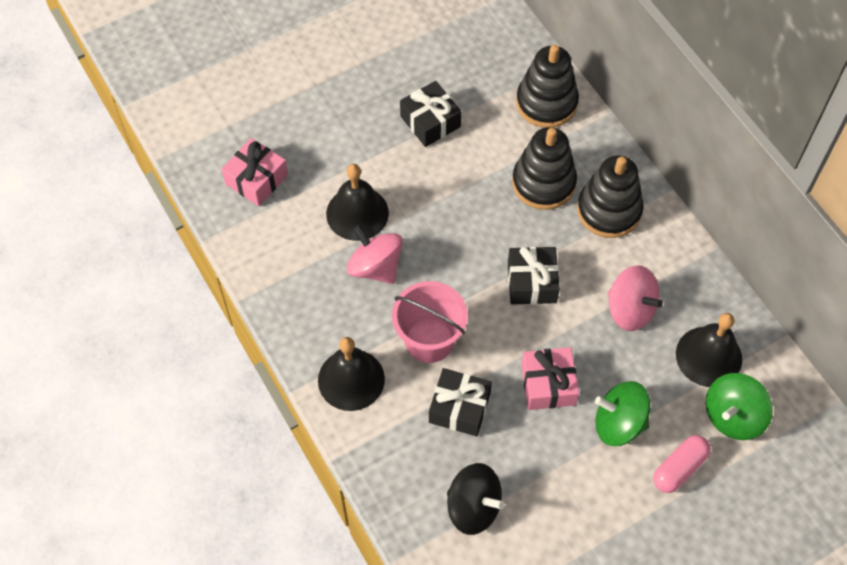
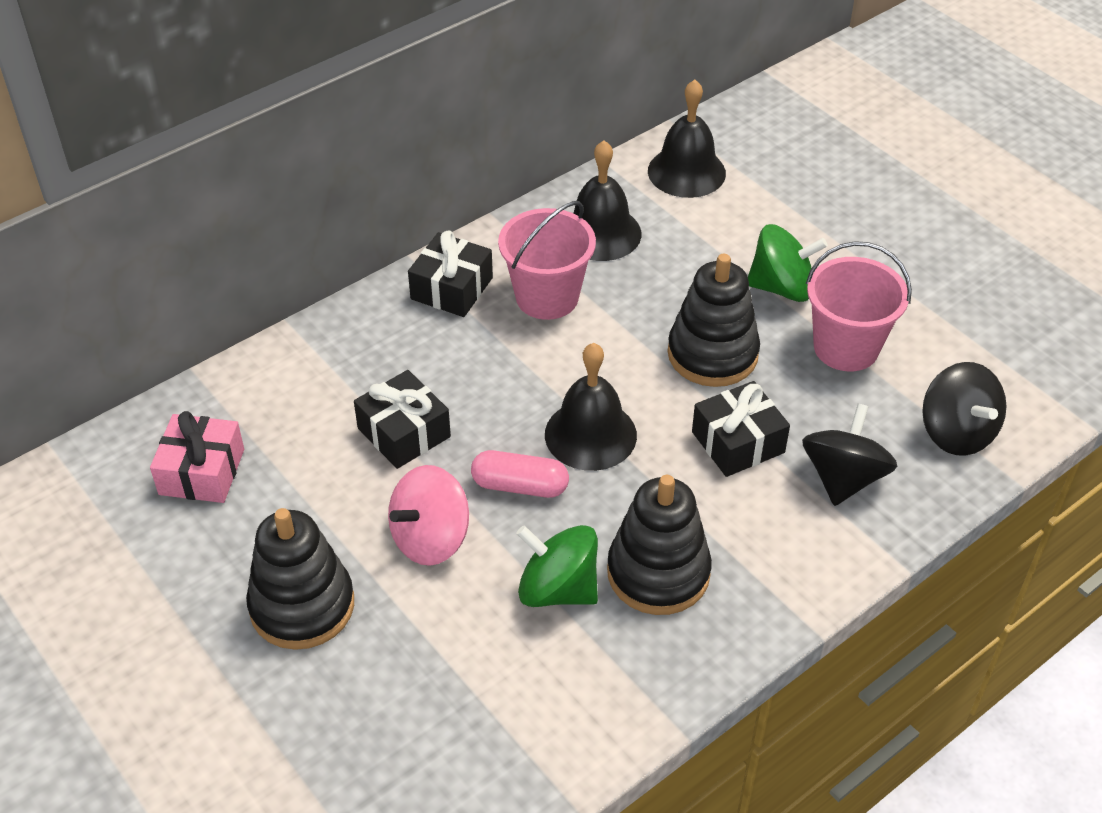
black spinning top: 1 -> 2
pink bucket: 1 -> 2
pink gift: 2 -> 1
pink spinning top: 2 -> 1

